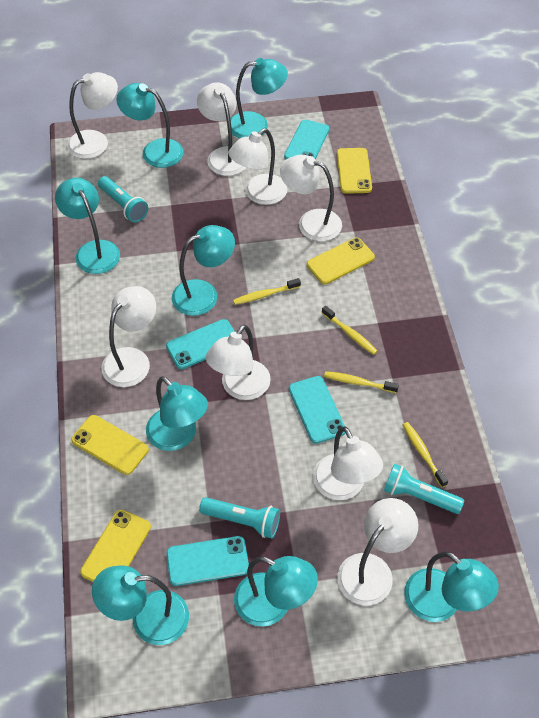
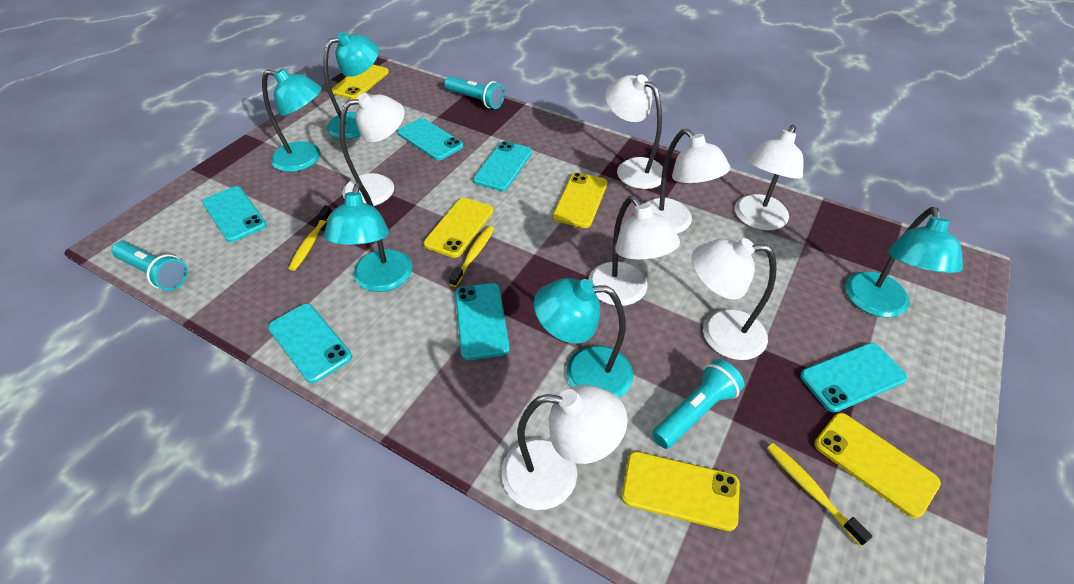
turquoise lamp: 8 -> 5
turquoise phone: 4 -> 6
white lamp: 8 -> 7
yellow phone: 4 -> 5
yellow toothbrush: 4 -> 3

